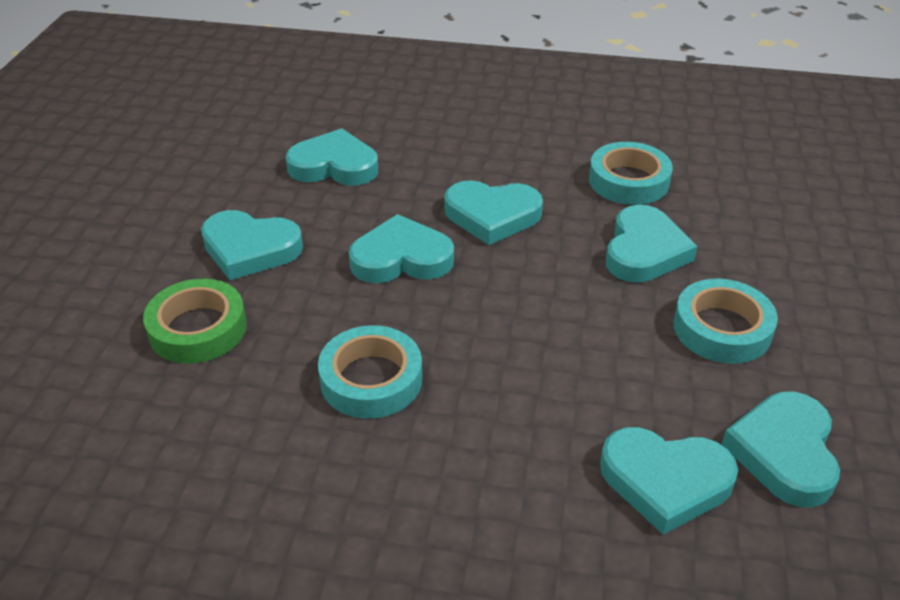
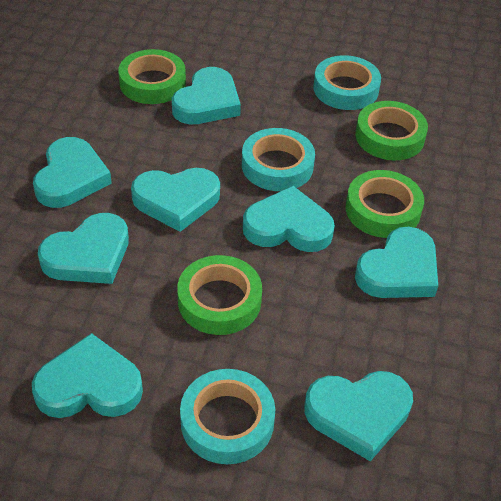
green tape: 1 -> 4
turquoise heart: 7 -> 8

